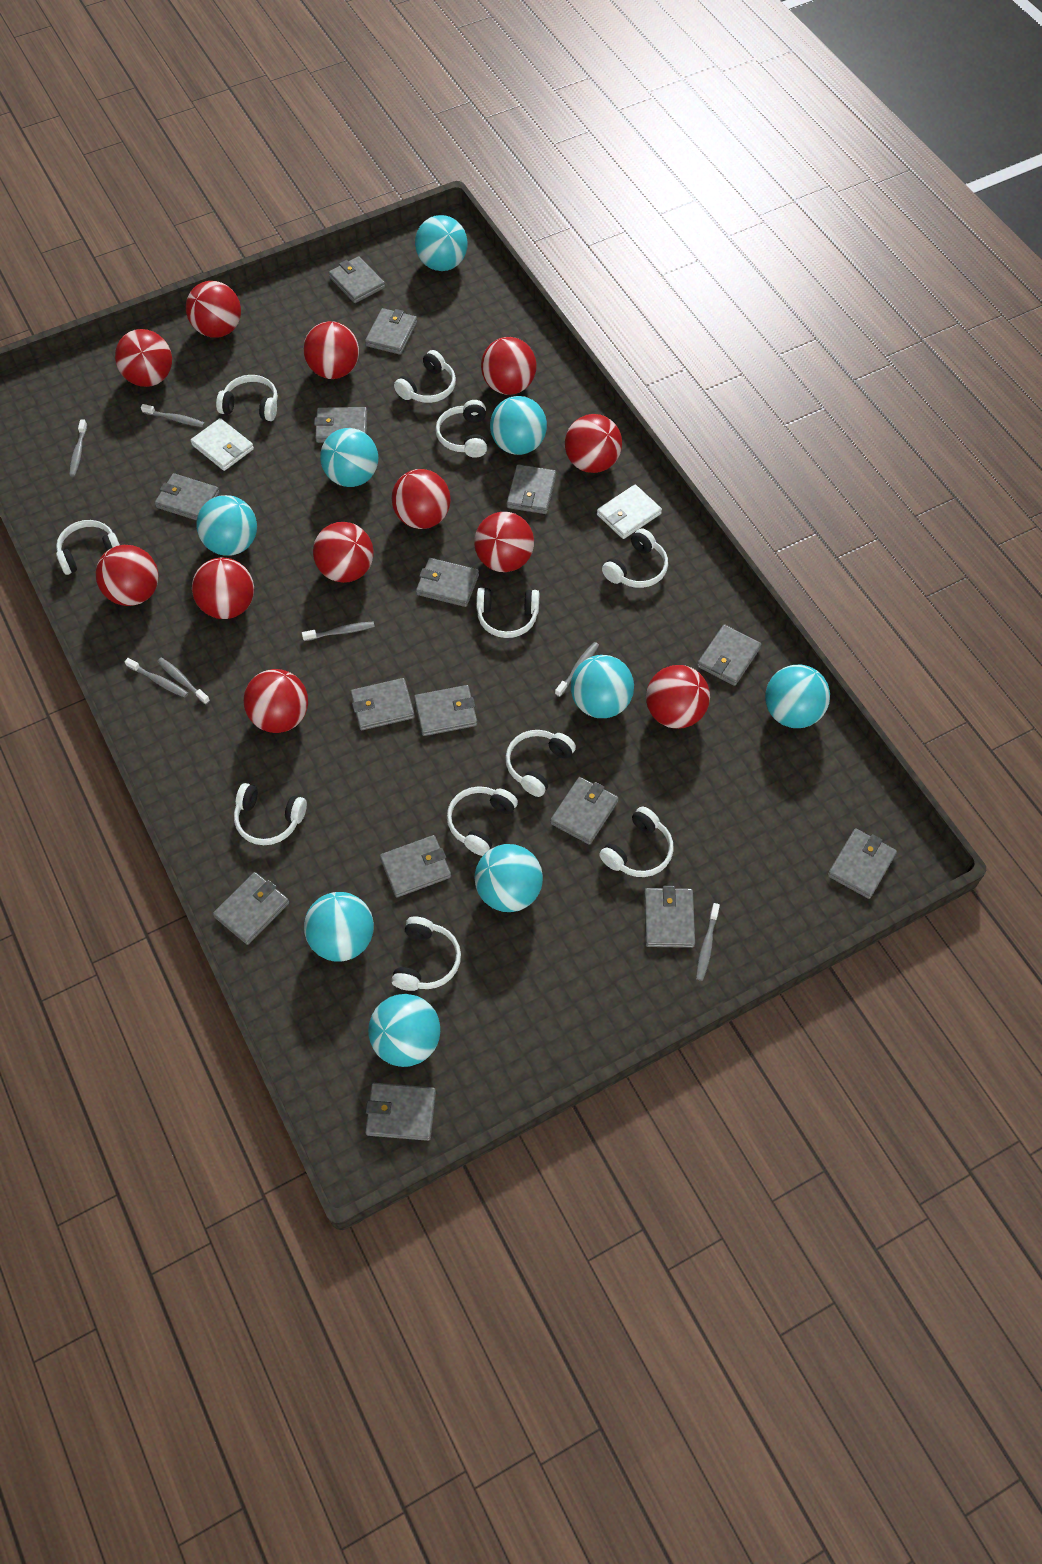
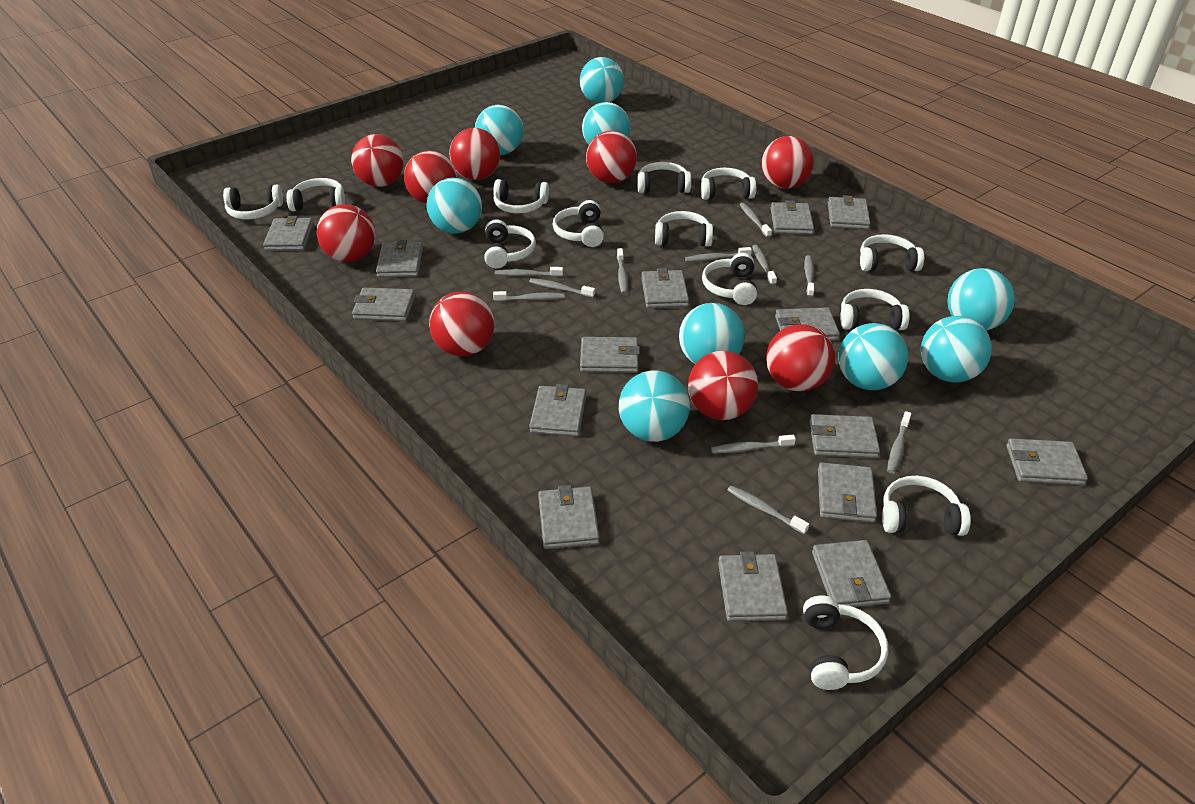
grey toothbrush: 7 -> 11
red ball: 12 -> 9
white headphones: 11 -> 13
white wallet: 2 -> 0

